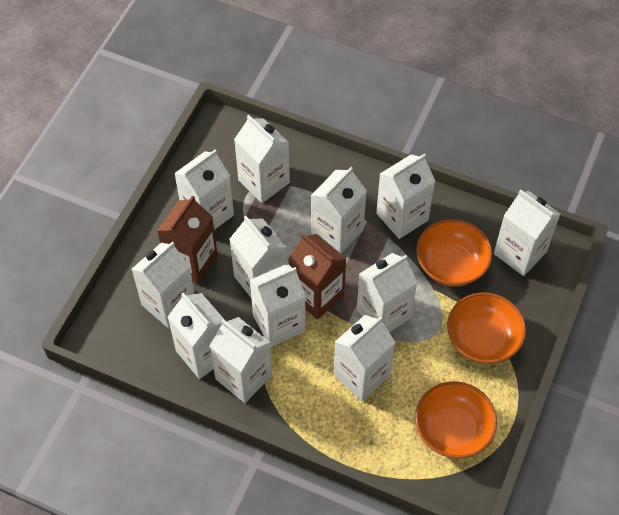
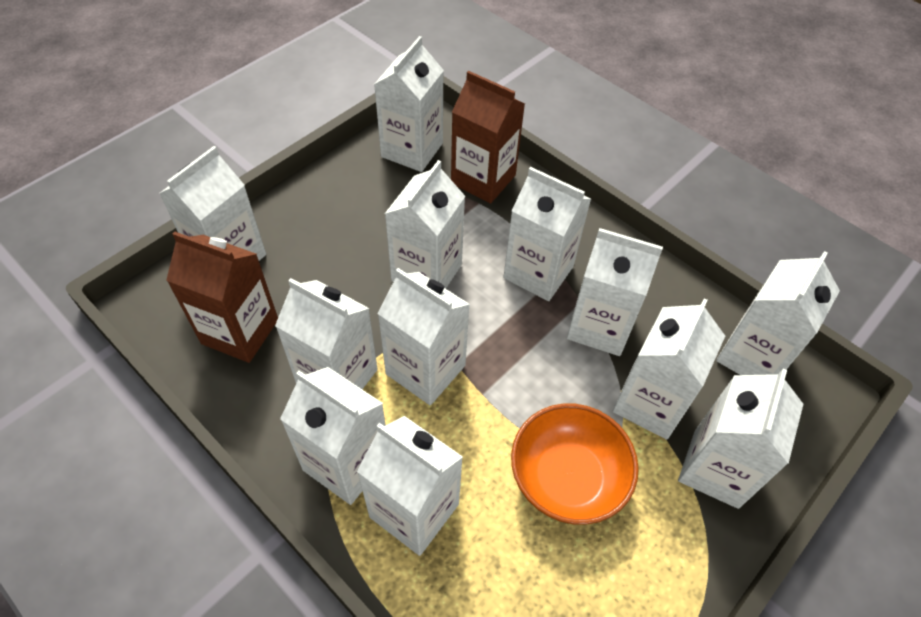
orange bowl: 3 -> 1

